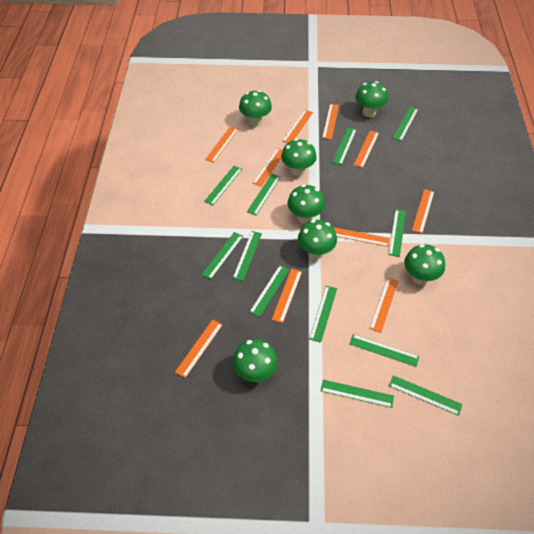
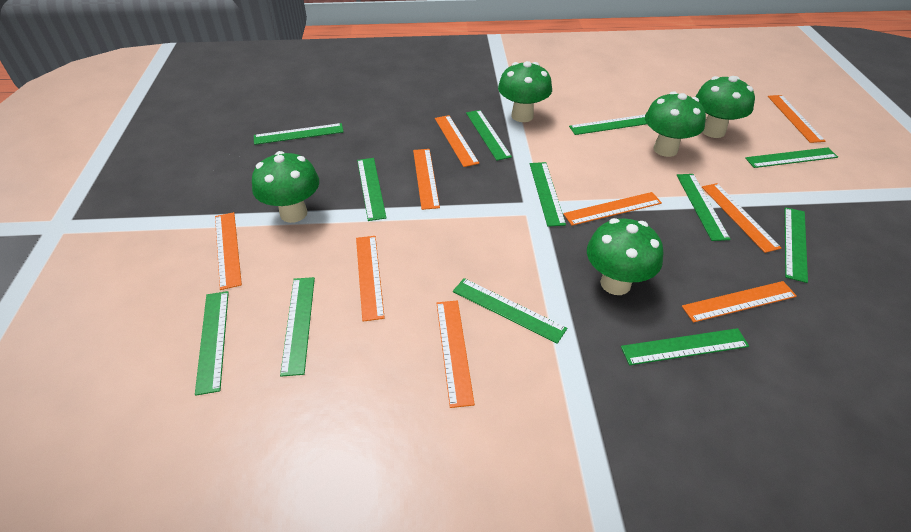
green mushroom: 7 -> 5
orange ruler: 10 -> 9

